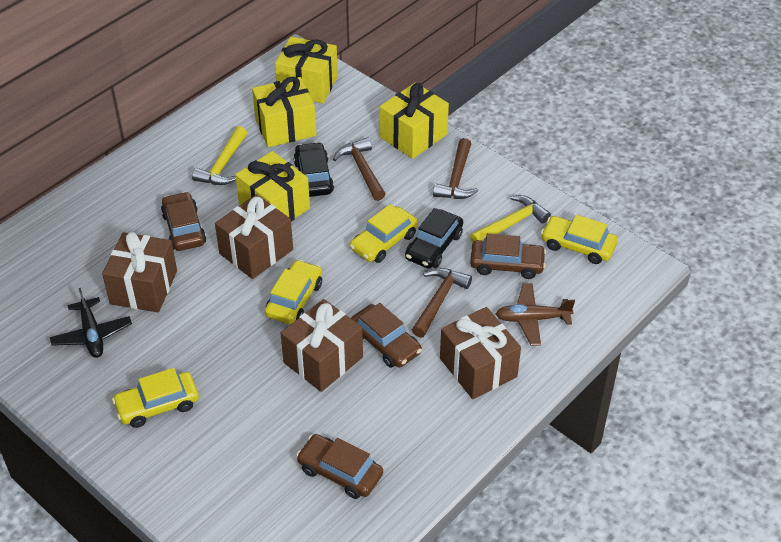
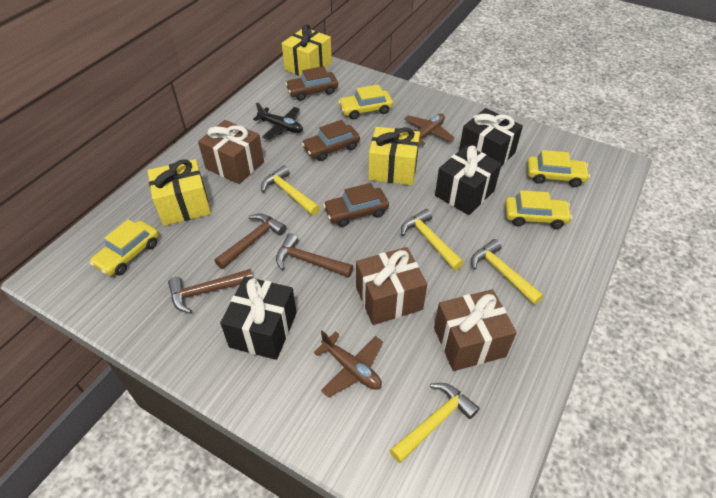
black car: 2 -> 0
black gift: 0 -> 3
brown car: 4 -> 3
brown gift: 4 -> 3
brown plane: 1 -> 2
yellow gift: 4 -> 3
yellow hammer: 2 -> 4

